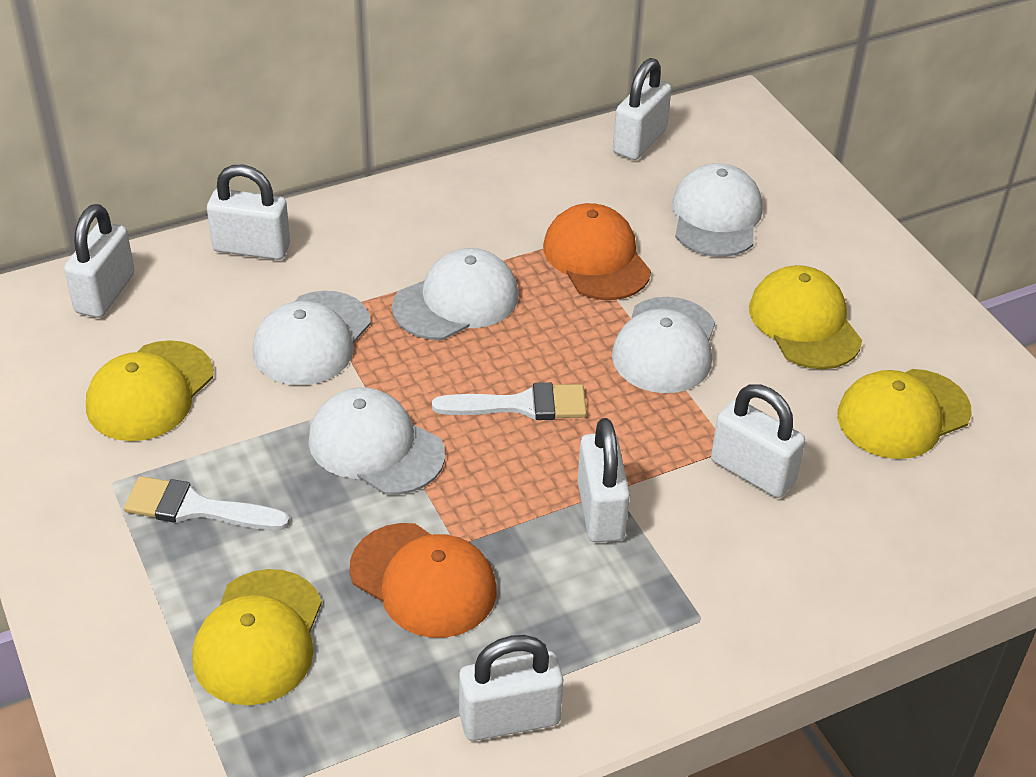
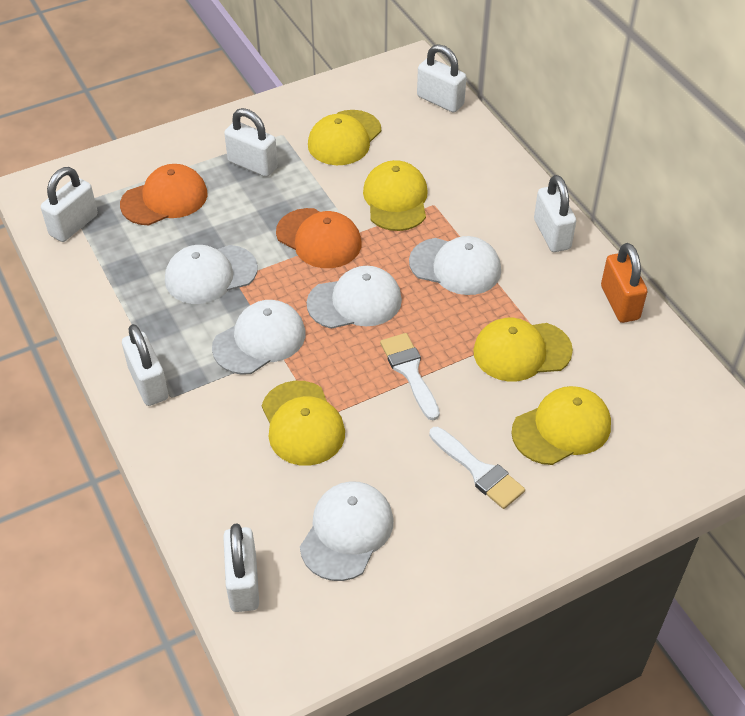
orange padlock: 0 -> 1
yellow cap: 4 -> 5

